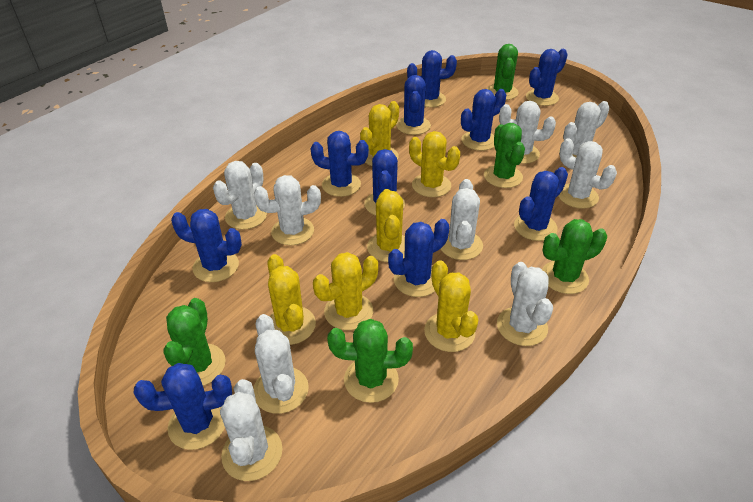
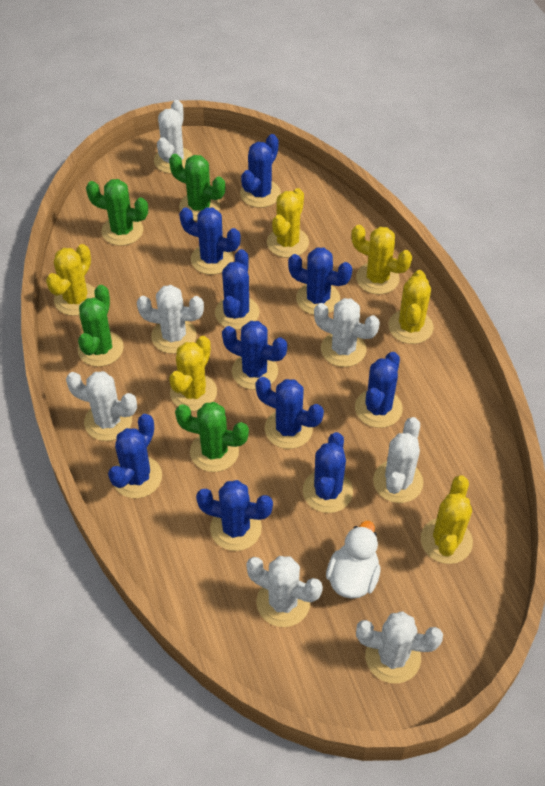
green cactus: 5 -> 4
white cactus: 9 -> 7
white duck: 0 -> 1

